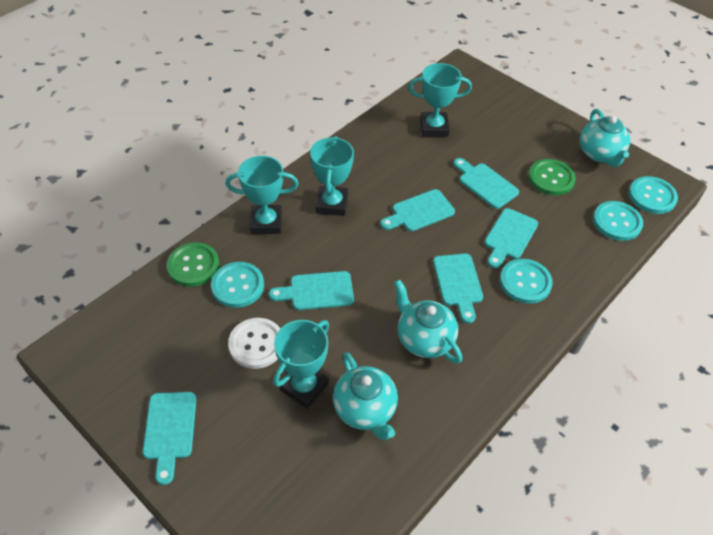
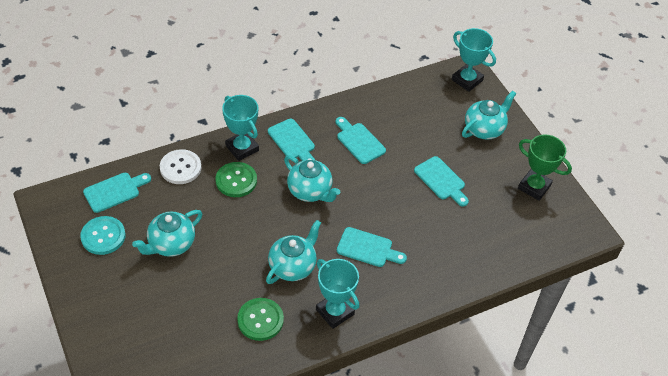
green trophy: 0 -> 1
turquoise button: 4 -> 1
turquoise cutting board: 6 -> 5
turquoise teapot: 3 -> 4
turquoise trophy: 4 -> 3

